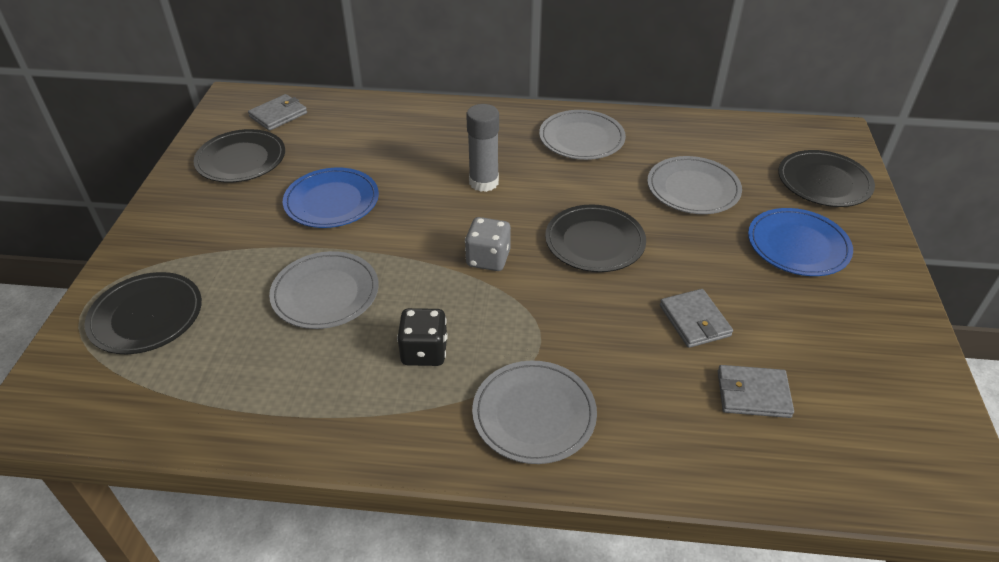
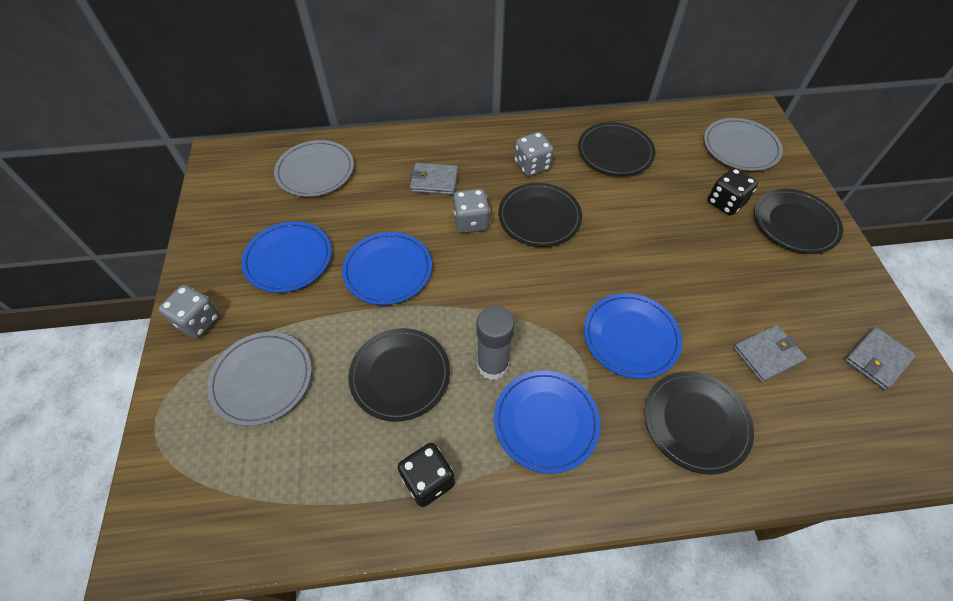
black dice: 1 -> 2
black plate: 4 -> 5
blue plate: 2 -> 4
grey dice: 1 -> 3
grey plate: 4 -> 3

